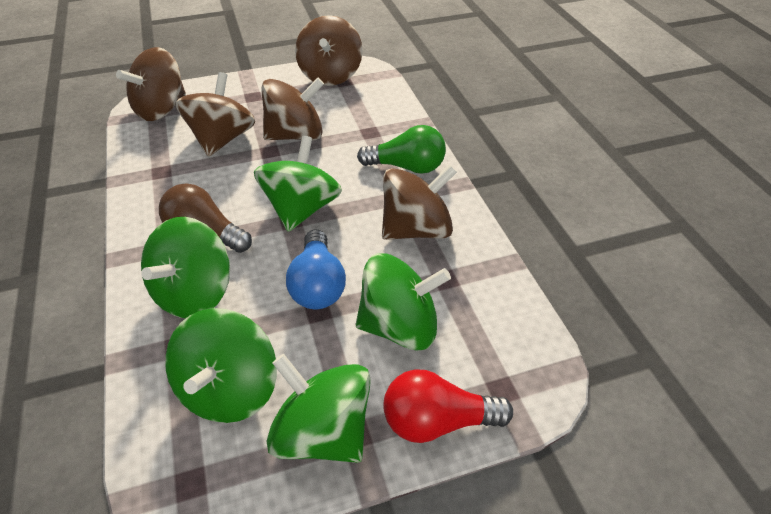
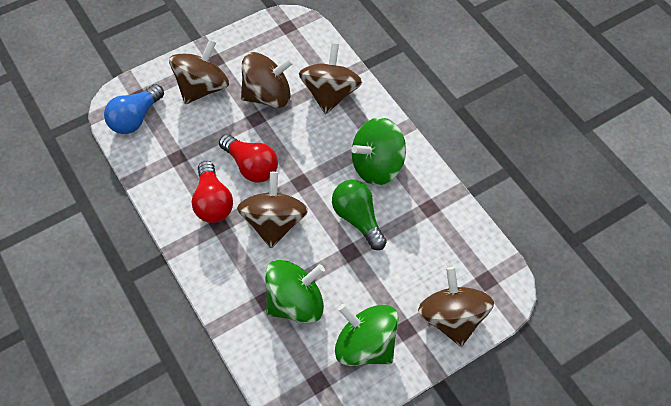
brown light bulb: 1 -> 0
green spinning top: 5 -> 3
red light bulb: 1 -> 2

